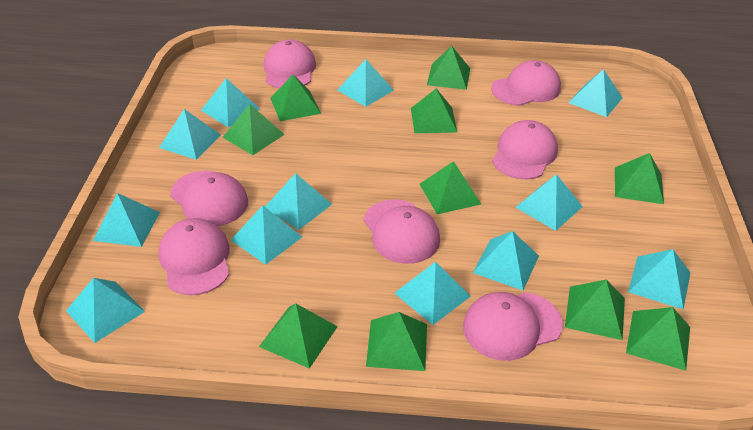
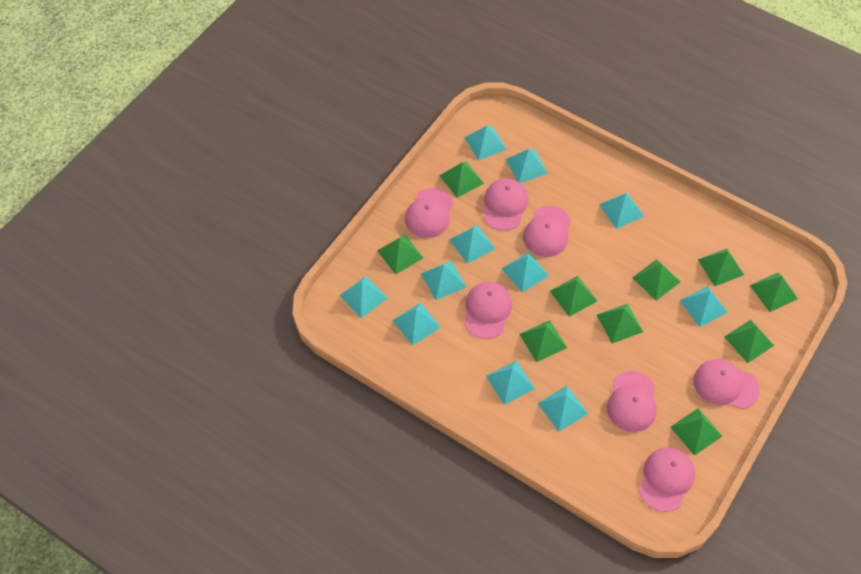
turquoise pyramid: 12 -> 11

